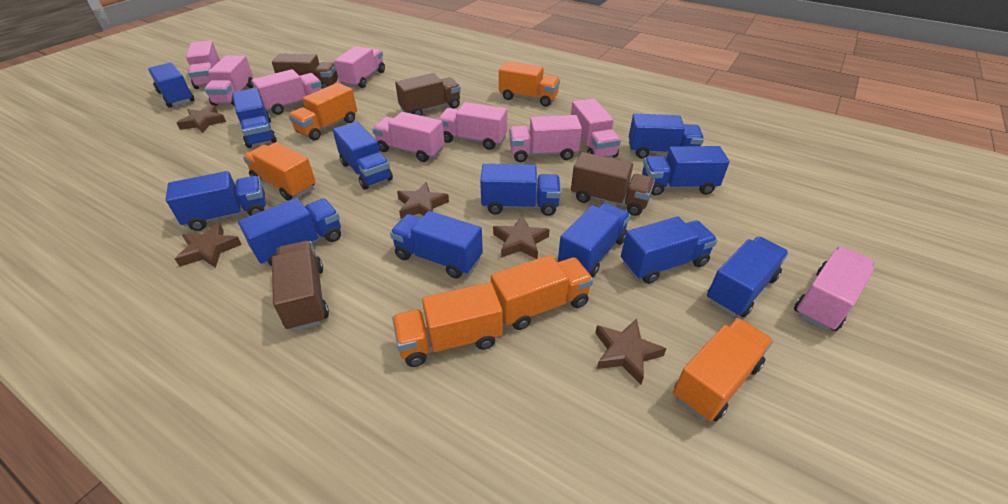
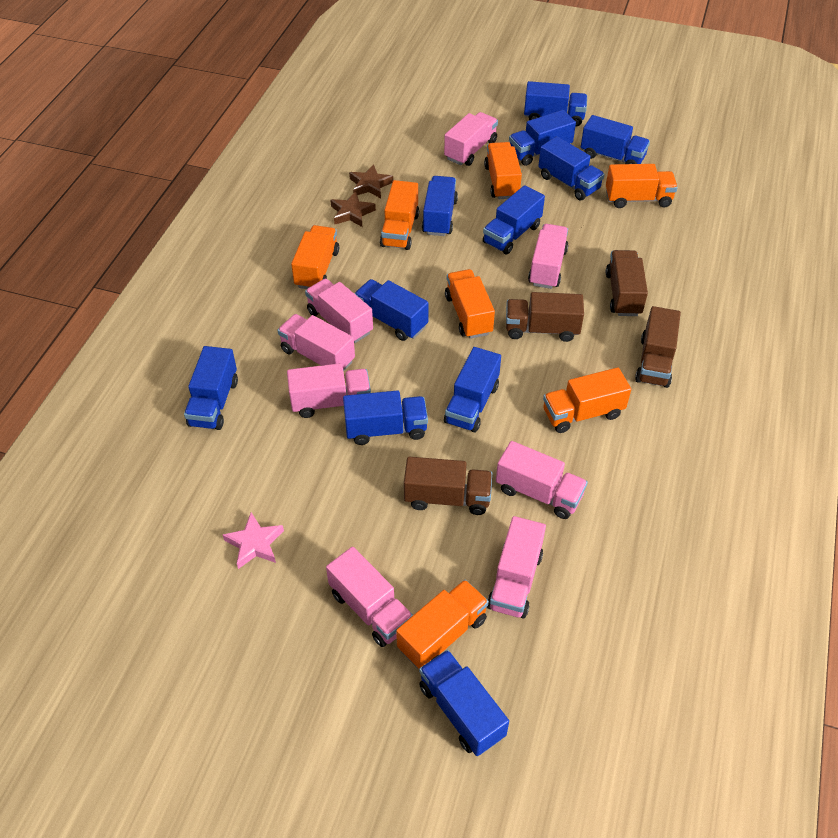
blue truck: 12 -> 11
brown star: 5 -> 2
orange truck: 6 -> 7
pink star: 0 -> 1
pink truck: 9 -> 8

